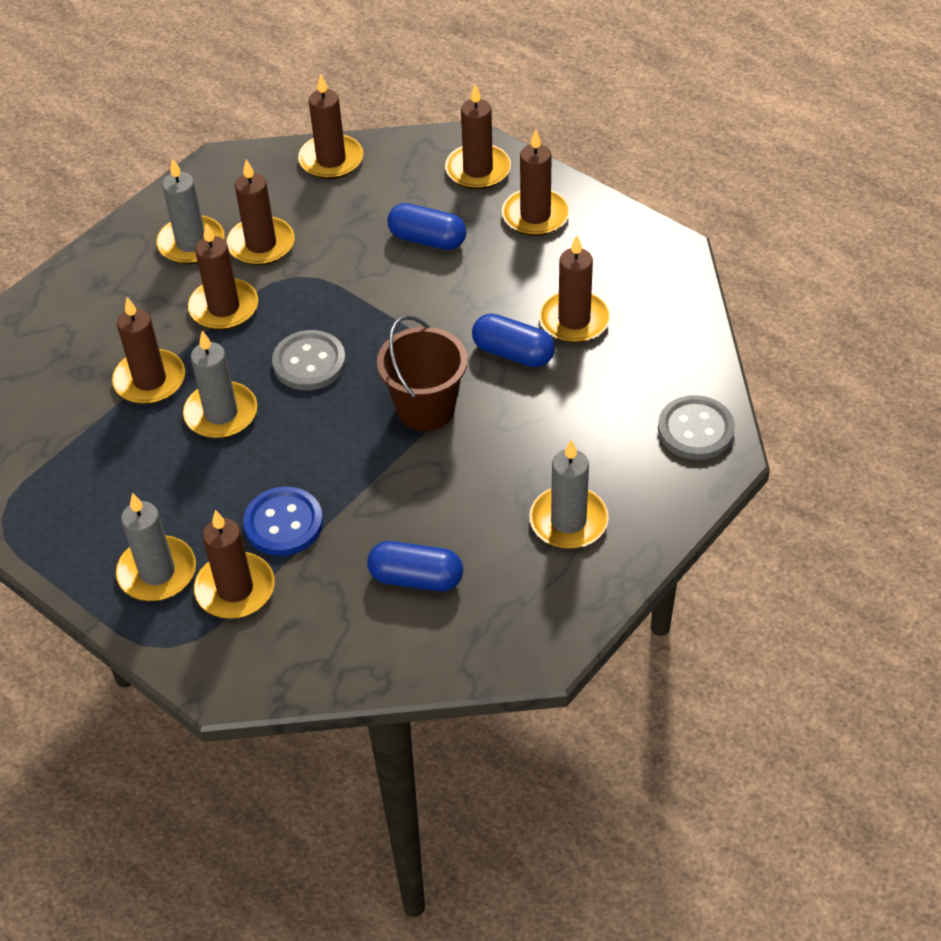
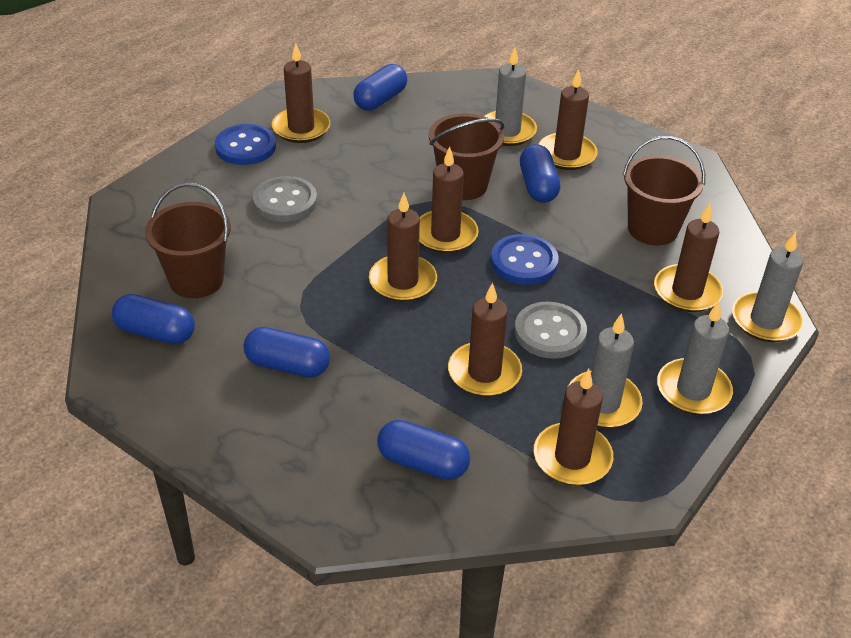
blue button: 1 -> 2
blue capsule: 3 -> 5
brown bucket: 1 -> 3
brown candle: 8 -> 7

